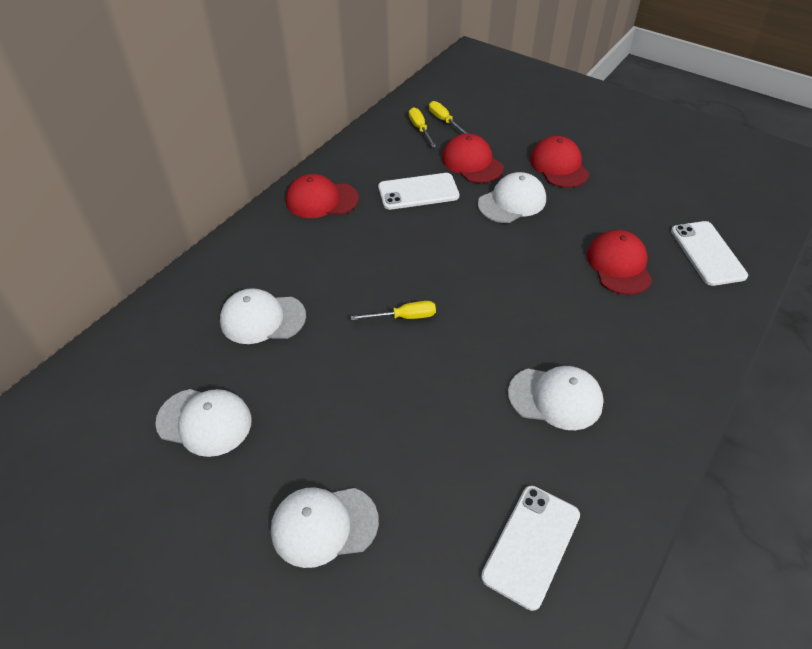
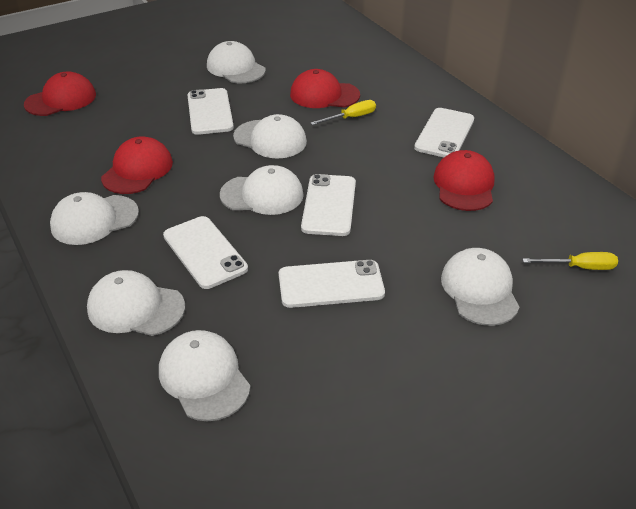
white cap: 5 -> 7
white phone: 3 -> 5
yellow screwdriver: 3 -> 2

